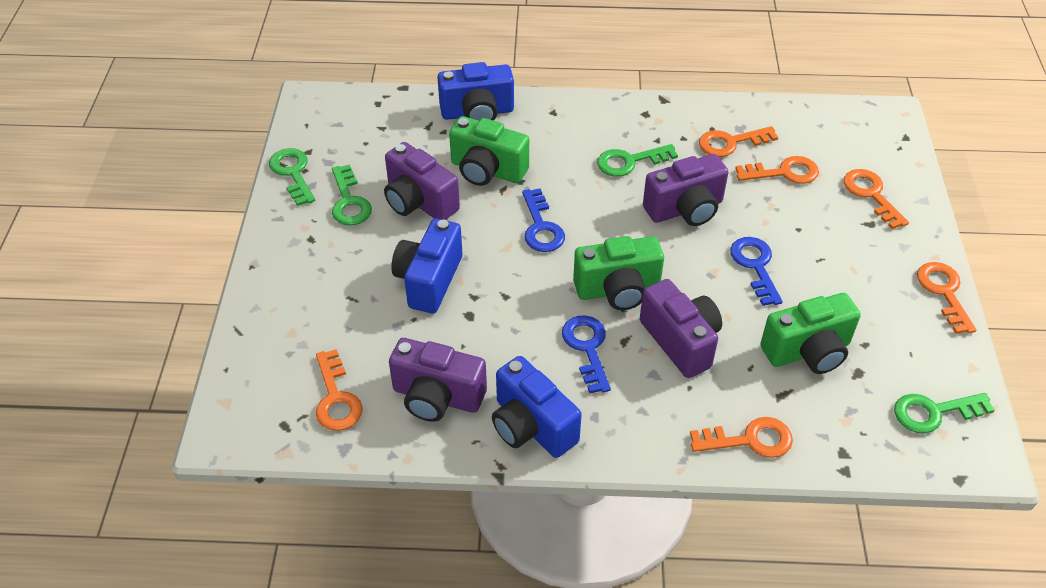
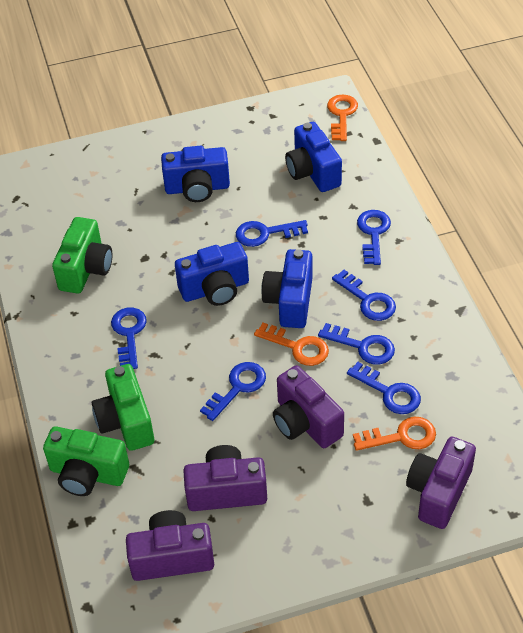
blue camera: 3 -> 4
blue key: 3 -> 7
green key: 4 -> 0
orange key: 6 -> 3

